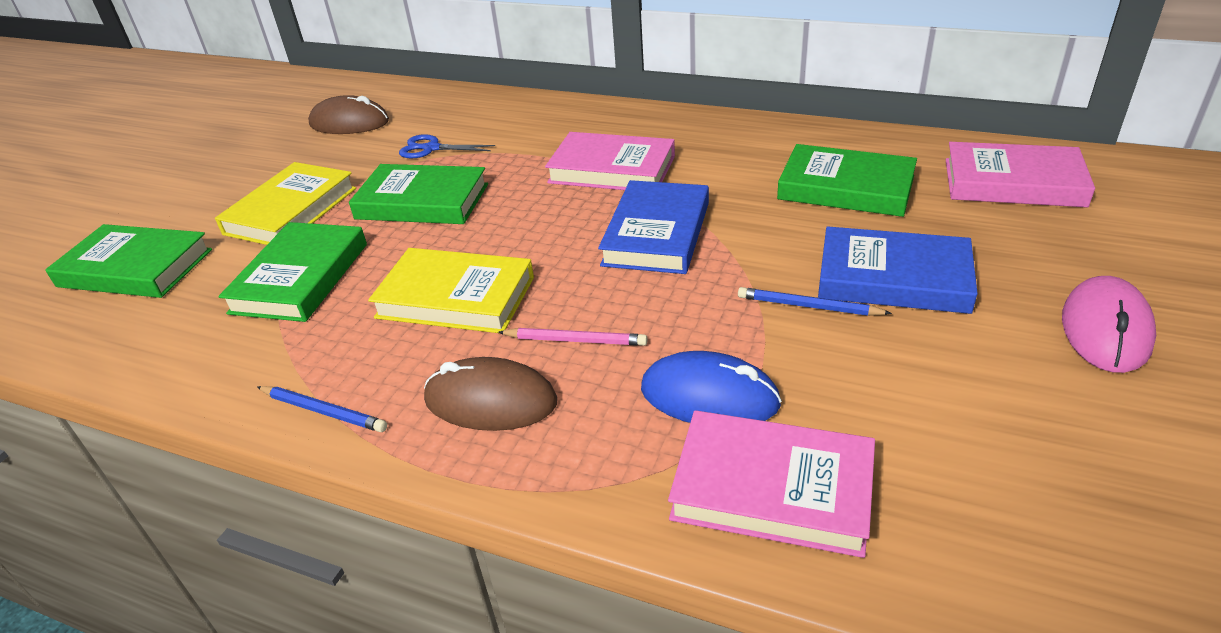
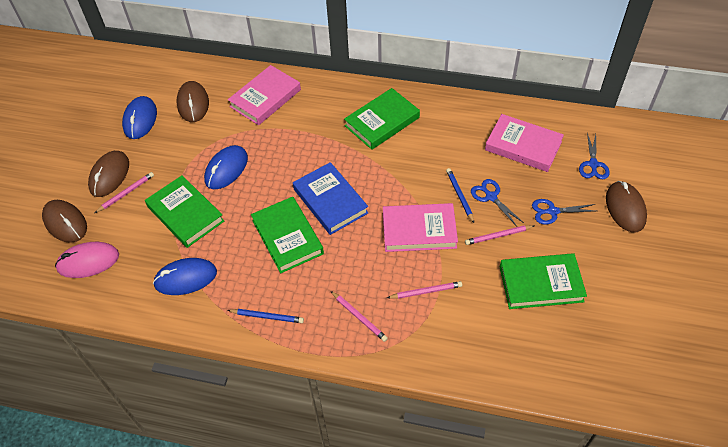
blue book: 2 -> 1
blue mouse: 1 -> 3
blue scissors: 1 -> 3
brown mouse: 2 -> 4
pink pencil: 1 -> 4
yellow book: 2 -> 0

